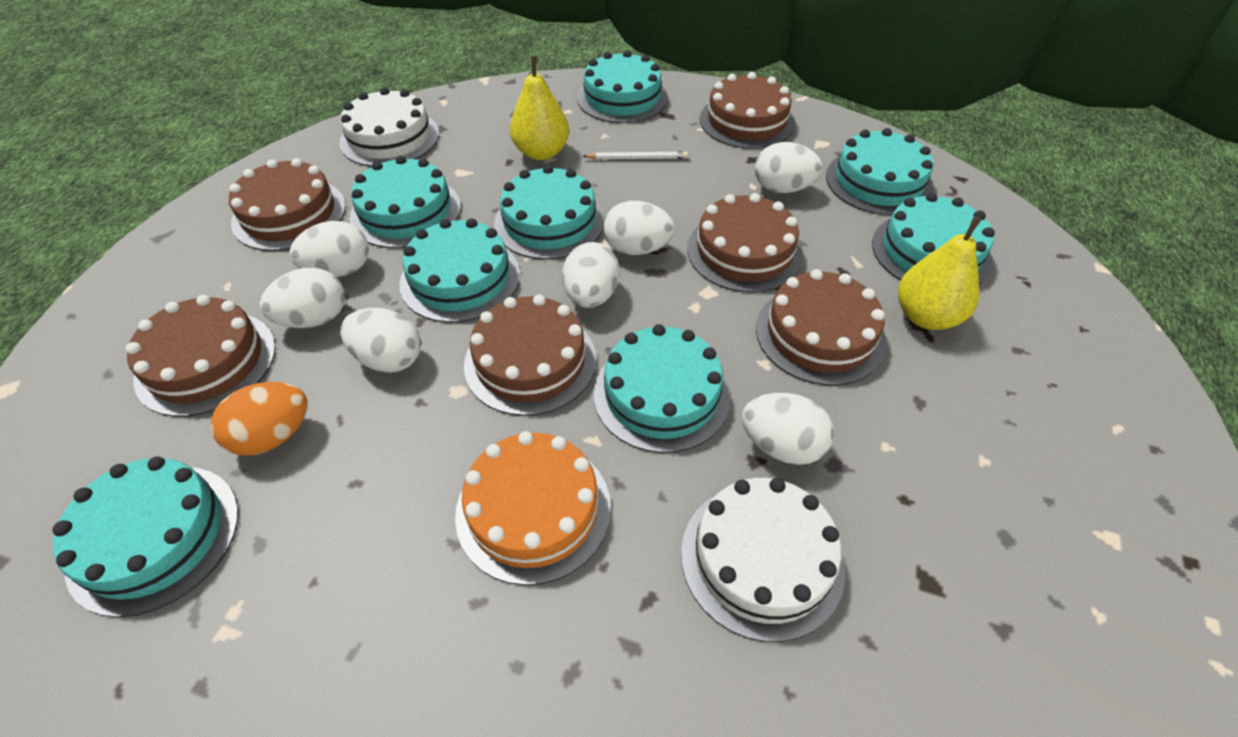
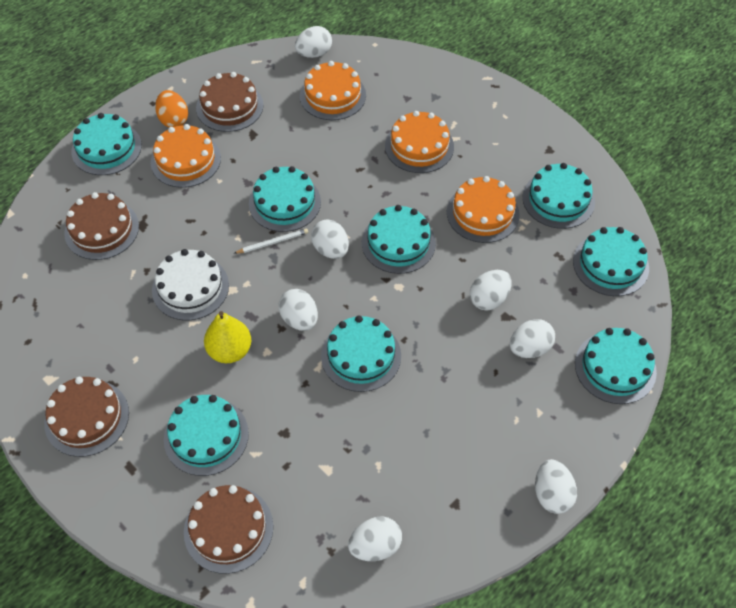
brown cake: 6 -> 4
orange cake: 1 -> 4
white cake: 2 -> 1
yellow pear: 2 -> 1

